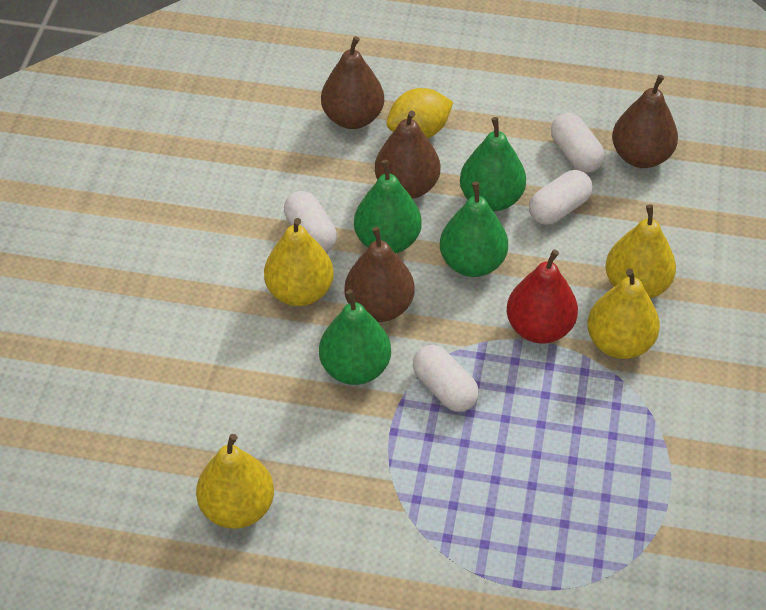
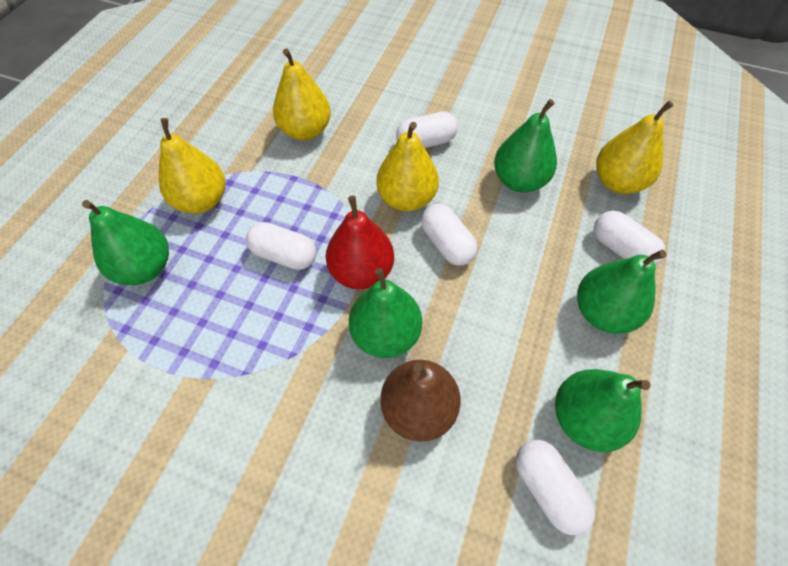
brown pear: 4 -> 1
green pear: 4 -> 5
white capsule: 4 -> 5
yellow lemon: 1 -> 0

